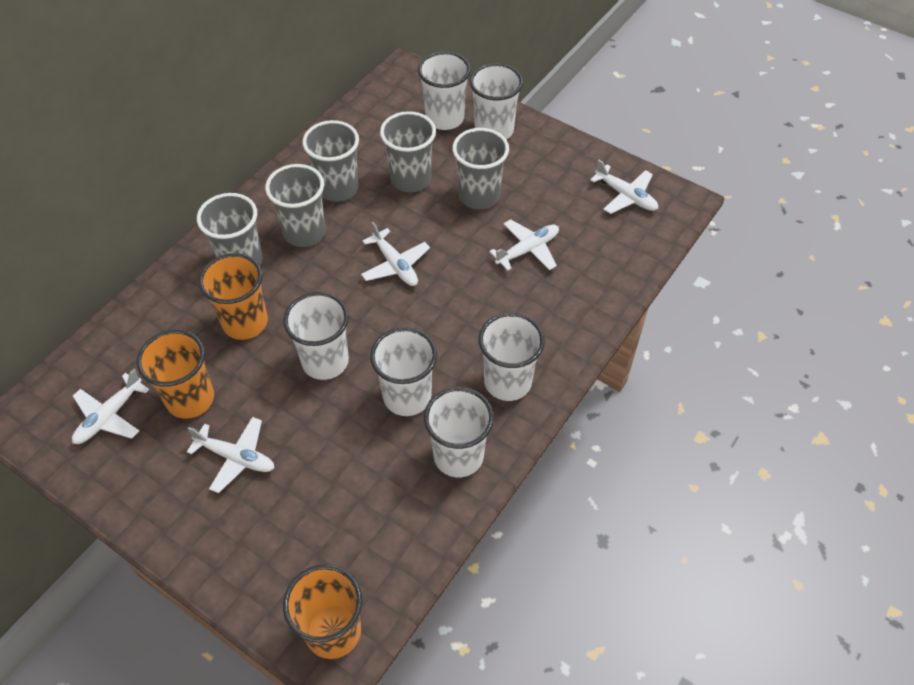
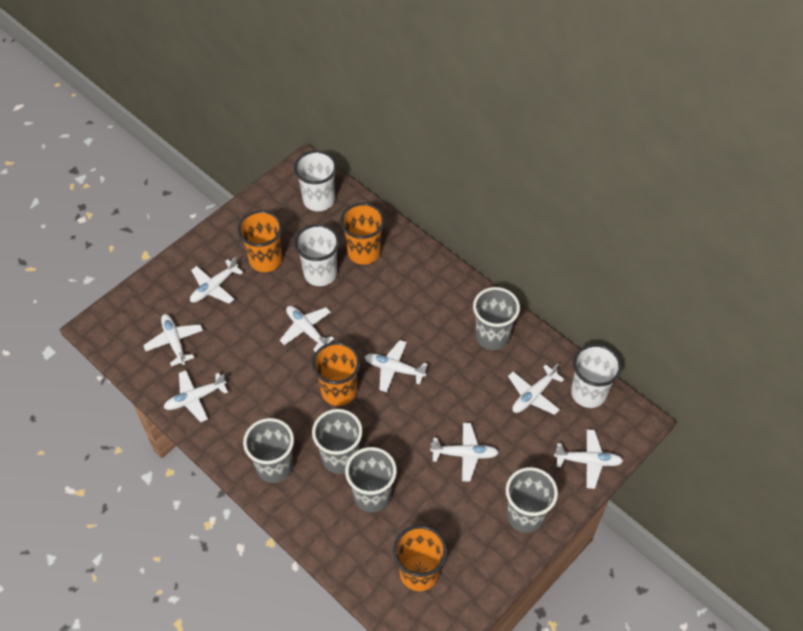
orange cup: 3 -> 4
white cup: 6 -> 3
white plane: 5 -> 8

